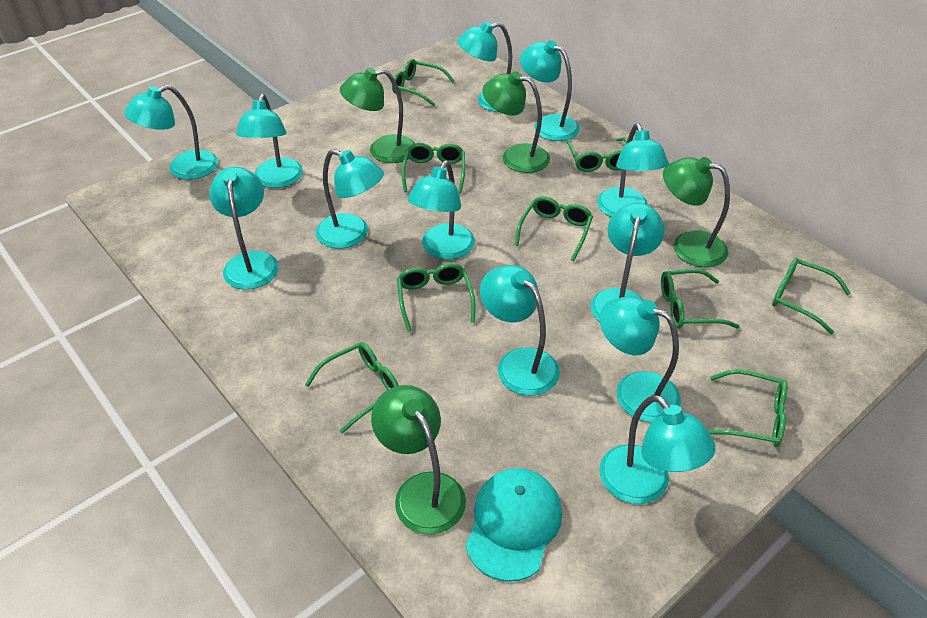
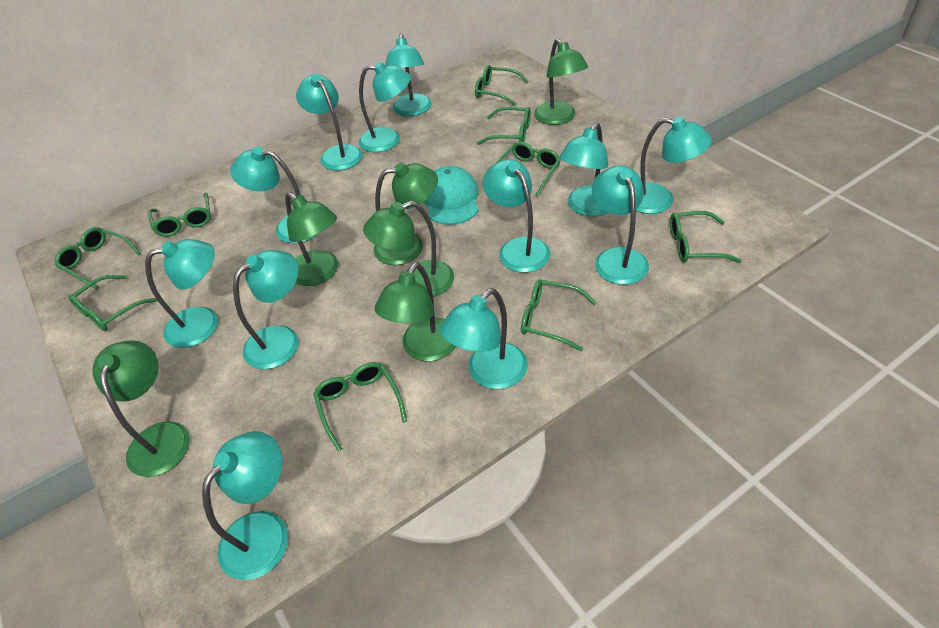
green lamp: 4 -> 6

